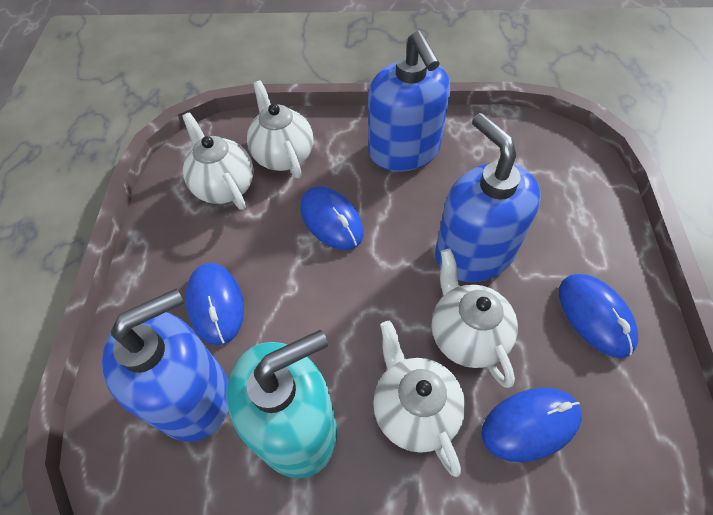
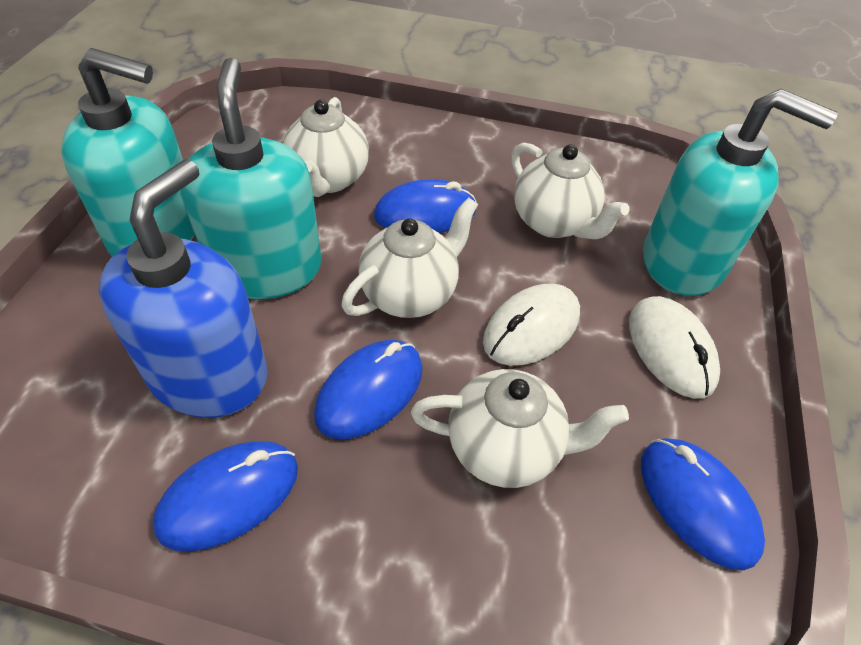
blue soap dispenser: 3 -> 1
turquoise soap dispenser: 1 -> 3
white mouse: 0 -> 2

